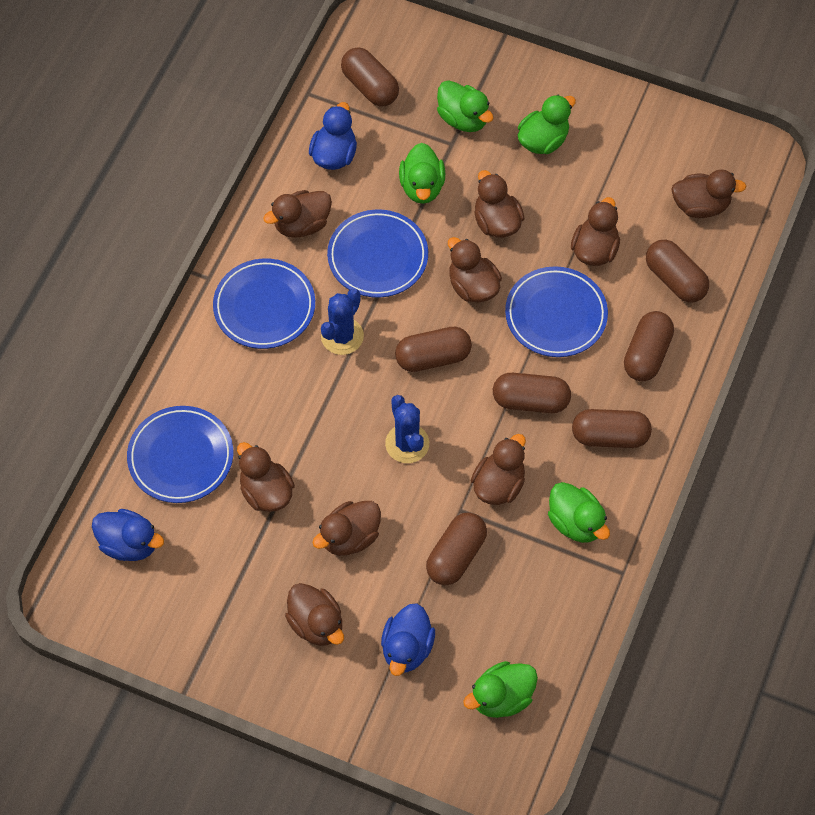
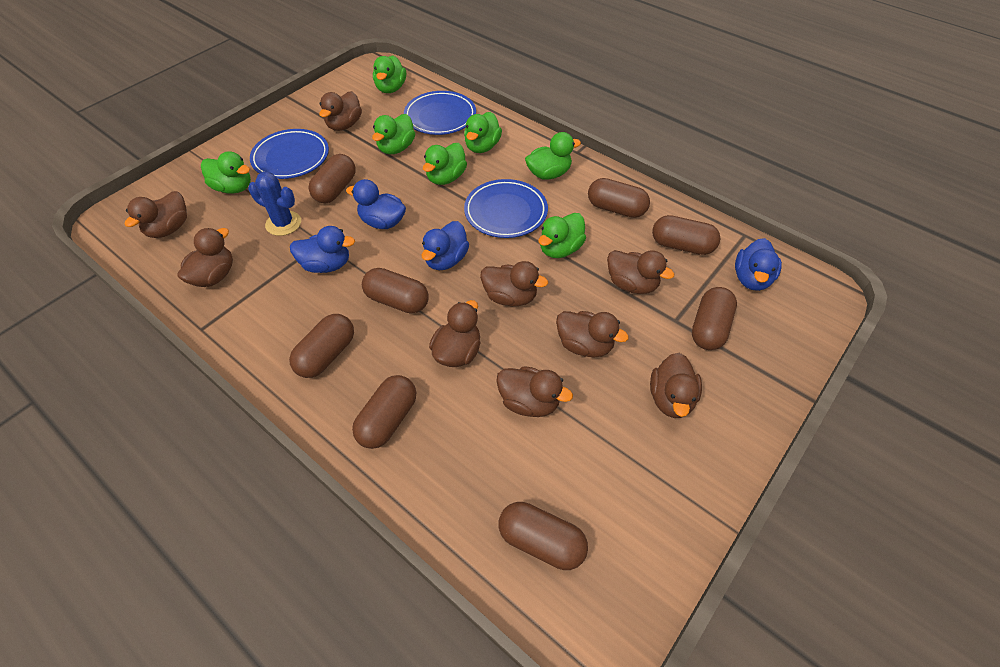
blue cactus: 2 -> 1
blue duck: 3 -> 4
blue plate: 4 -> 3
brown capsule: 7 -> 8
green duck: 5 -> 7

